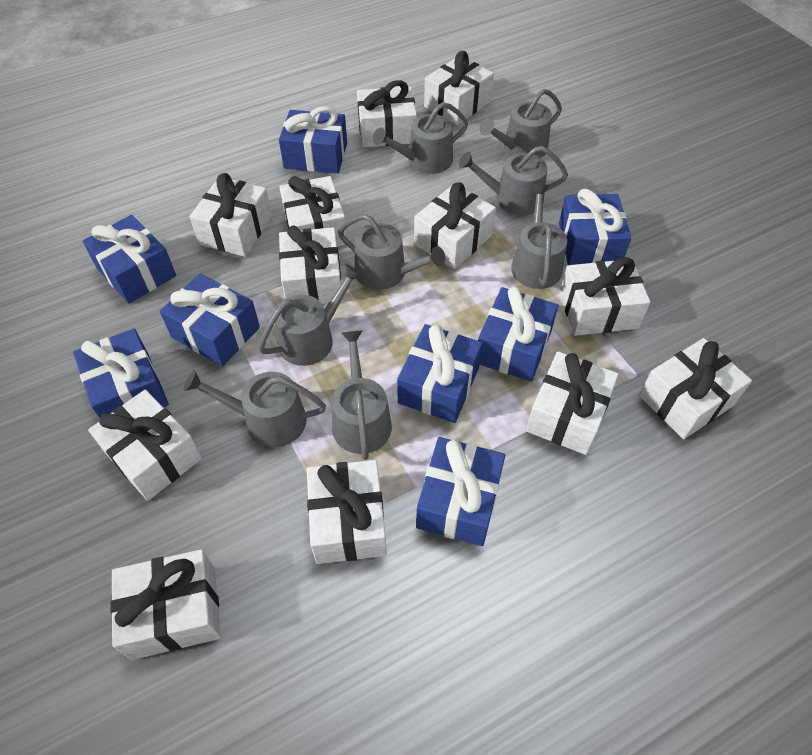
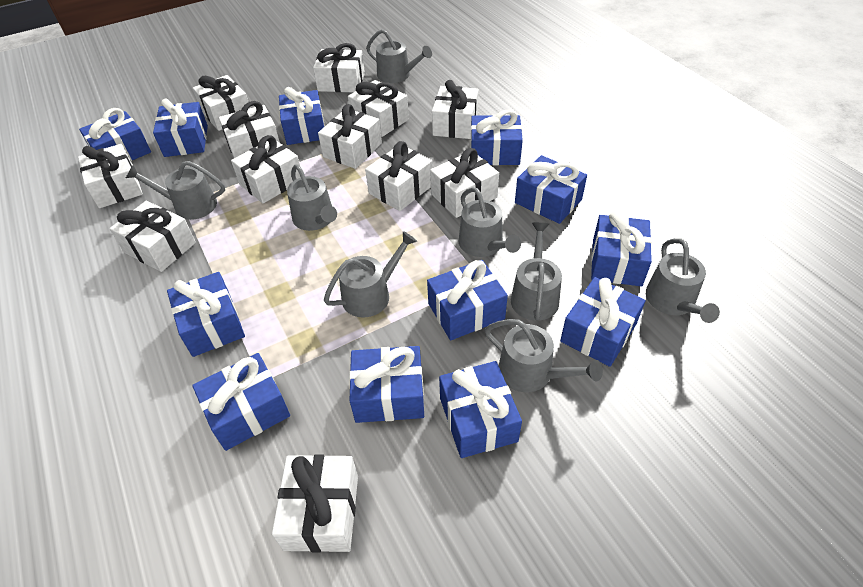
blue gift: 8 -> 12

